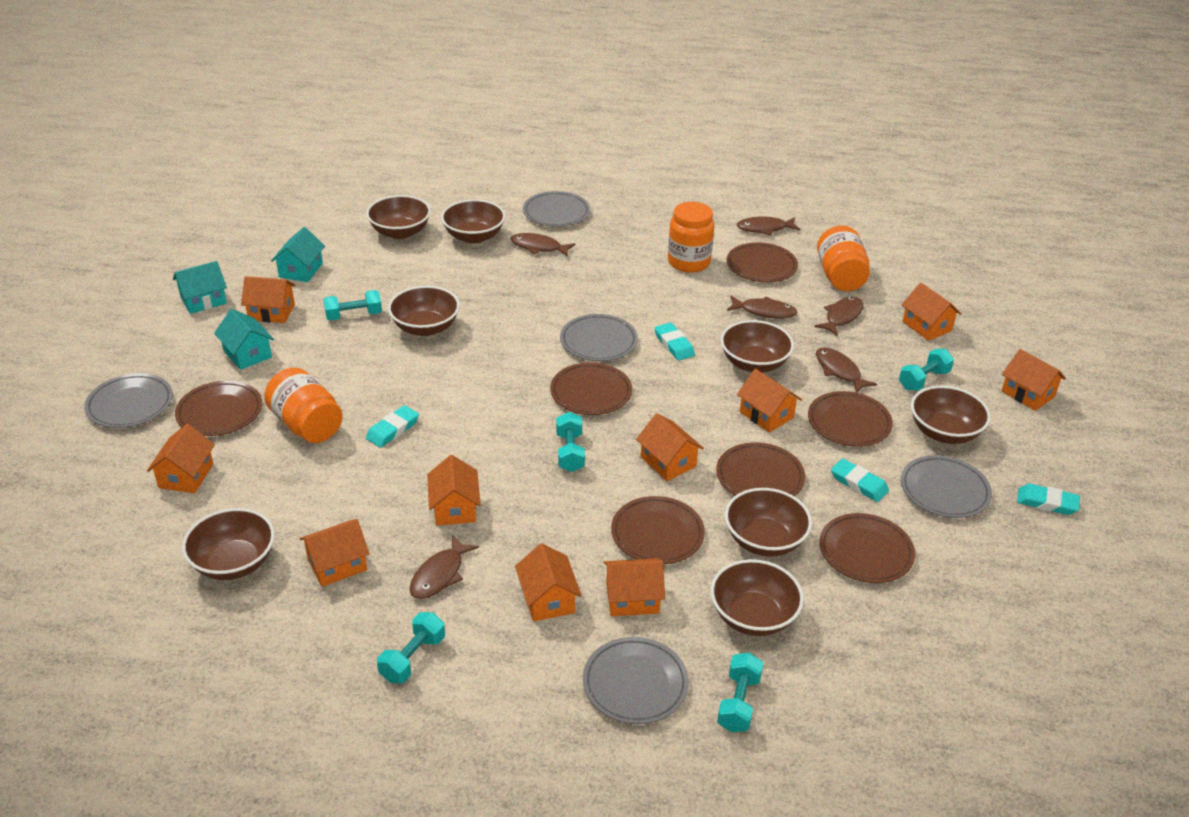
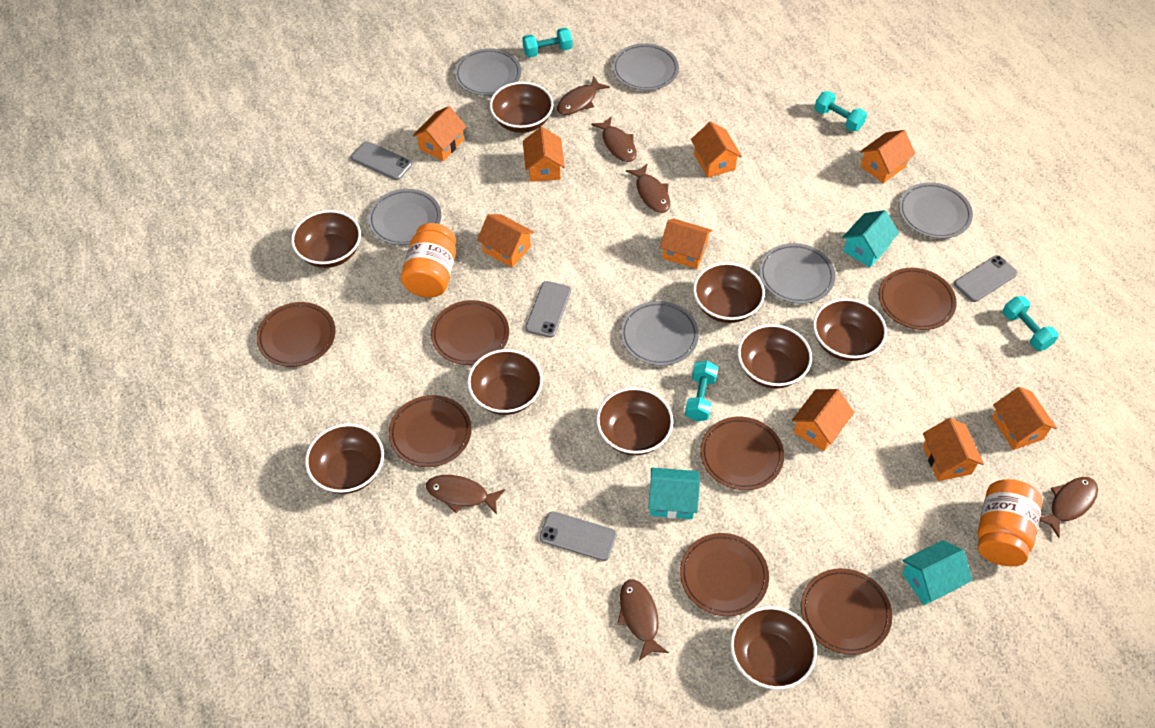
brown bowl: 8 -> 9
grey phone: 0 -> 4
grey plate: 5 -> 6
orange house: 10 -> 9
orange jar: 3 -> 2
turquoise dumbbell: 5 -> 4
turquoise eraser: 4 -> 0

